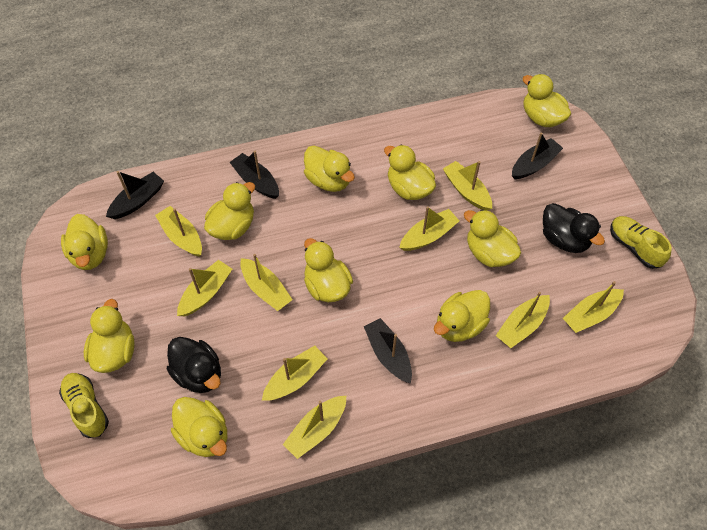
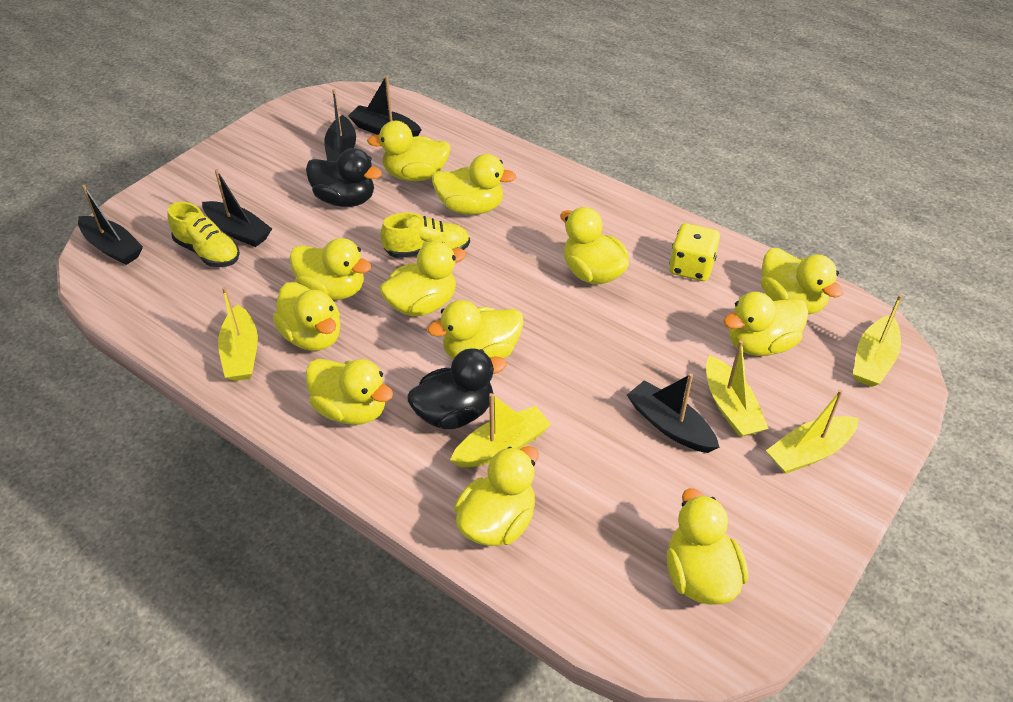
black boat: 4 -> 5
yellow boat: 9 -> 5
yellow dice: 0 -> 1
yellow duck: 10 -> 12

